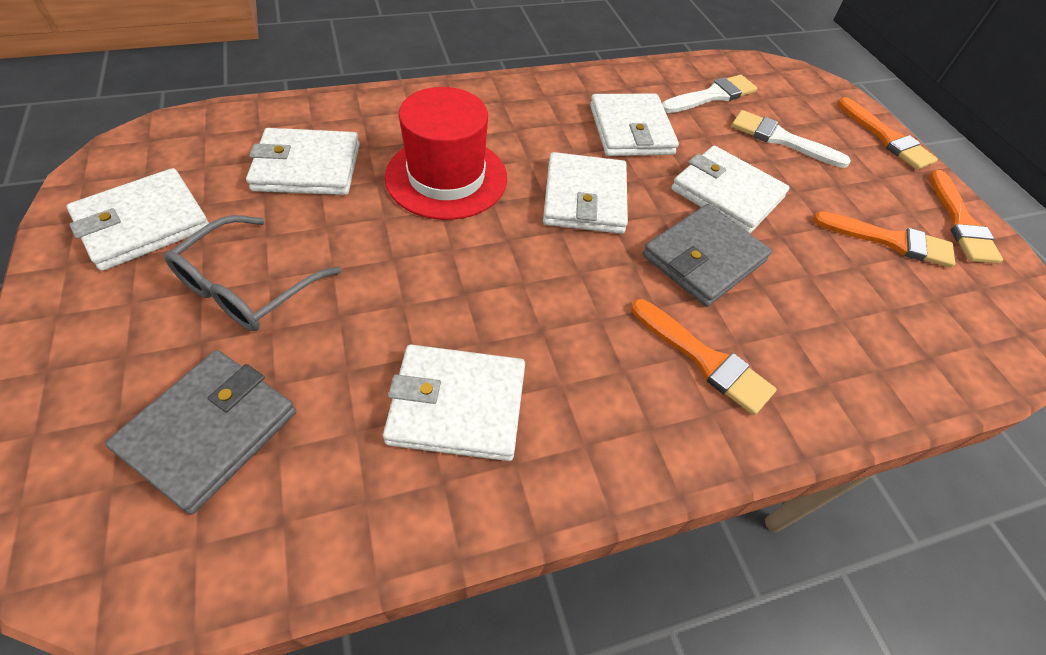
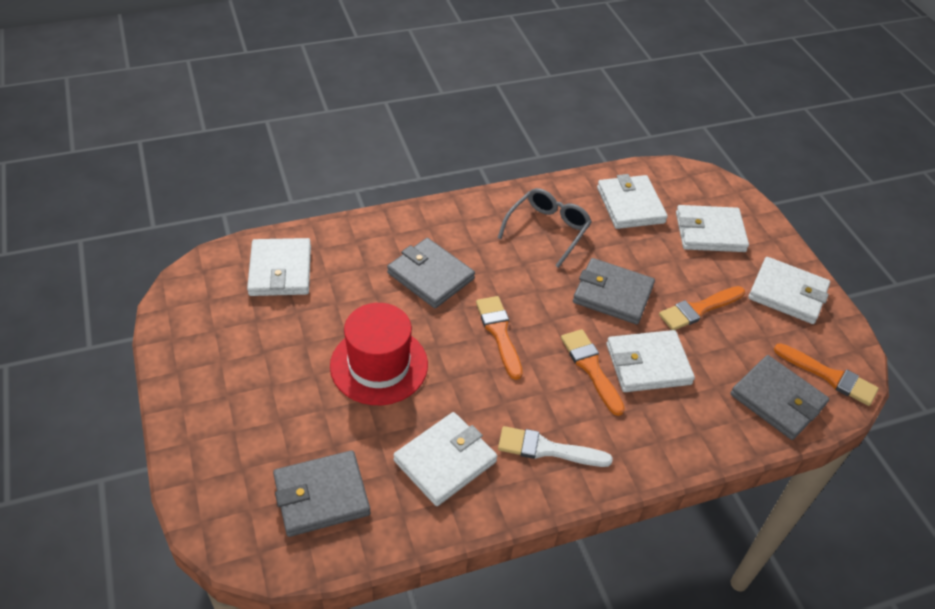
grey wallet: 2 -> 4
white brush: 2 -> 1

